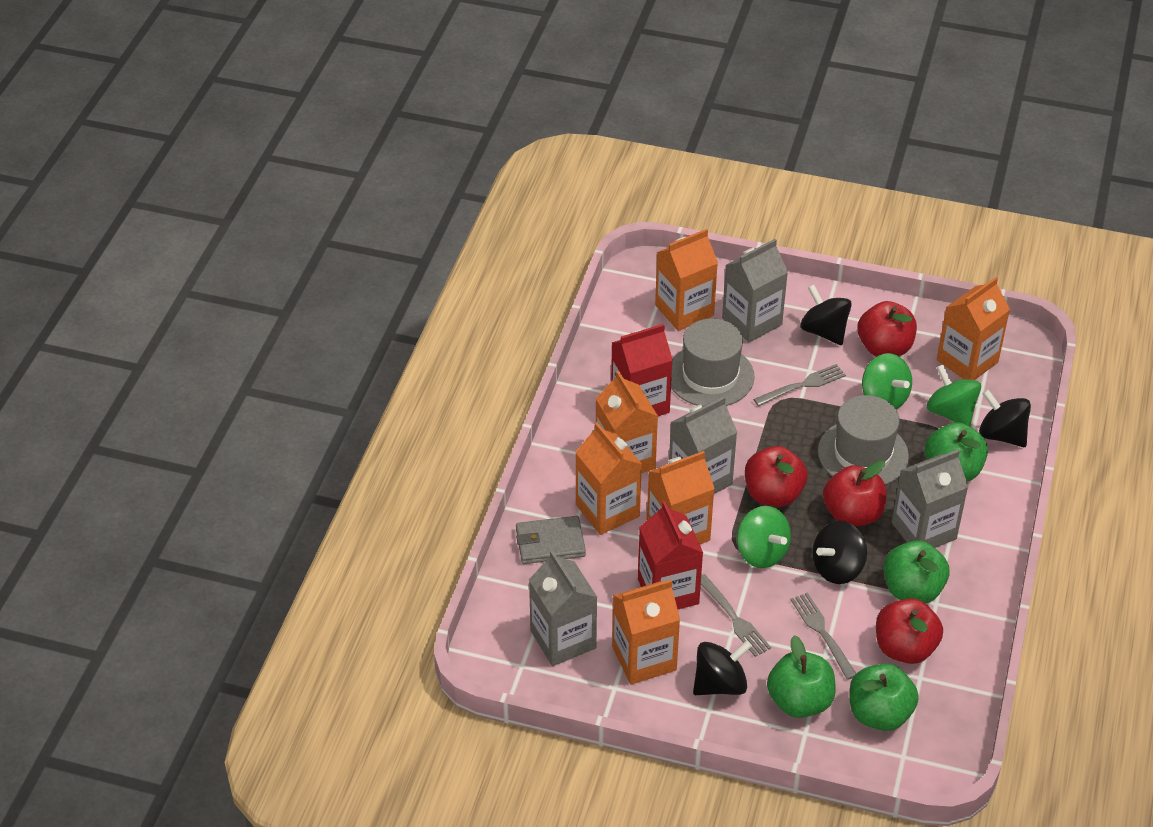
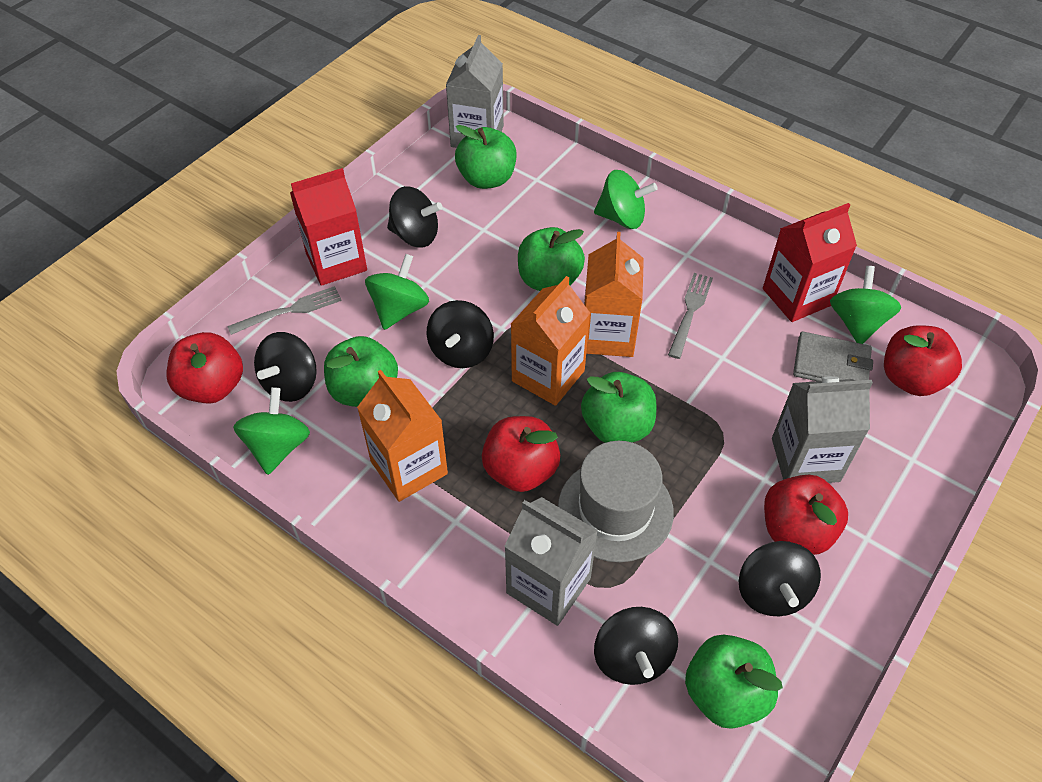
black spinning top: 4 -> 5
green apple: 4 -> 5
green spinning top: 3 -> 4
grey carton: 4 -> 3
grey fork: 3 -> 2
grey hat: 2 -> 1
orange carton: 6 -> 3

